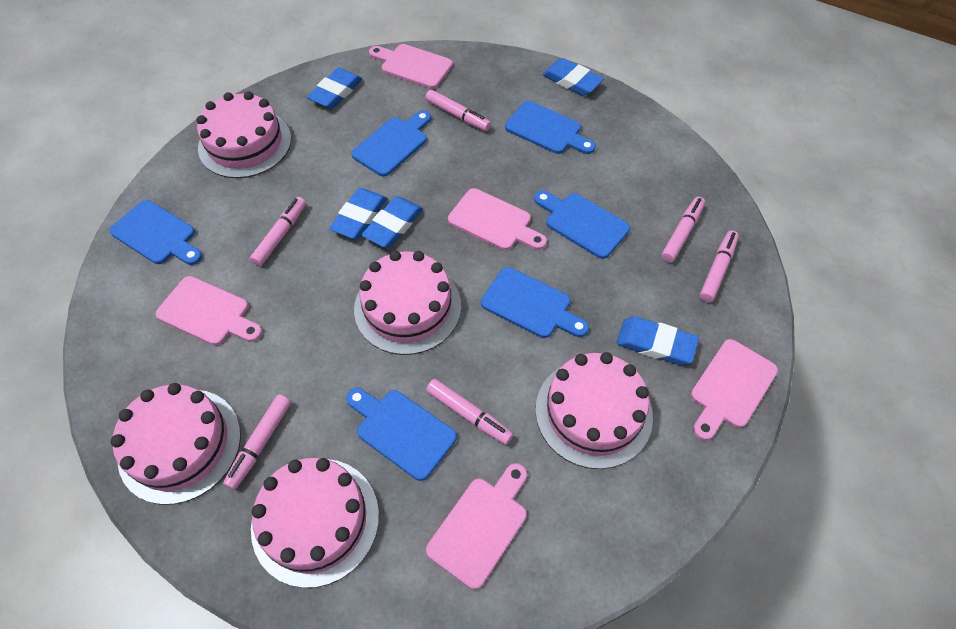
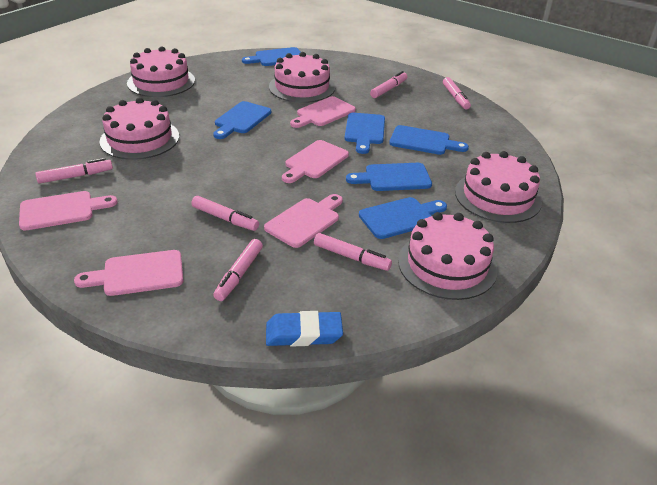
blue eraser: 5 -> 1

